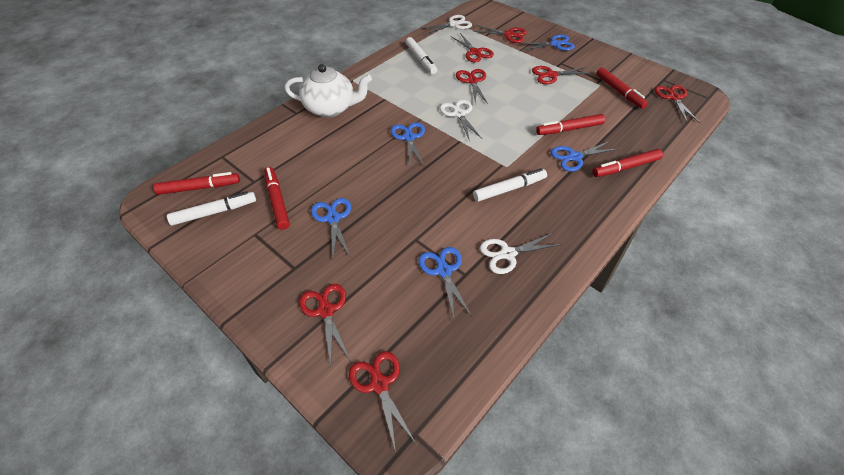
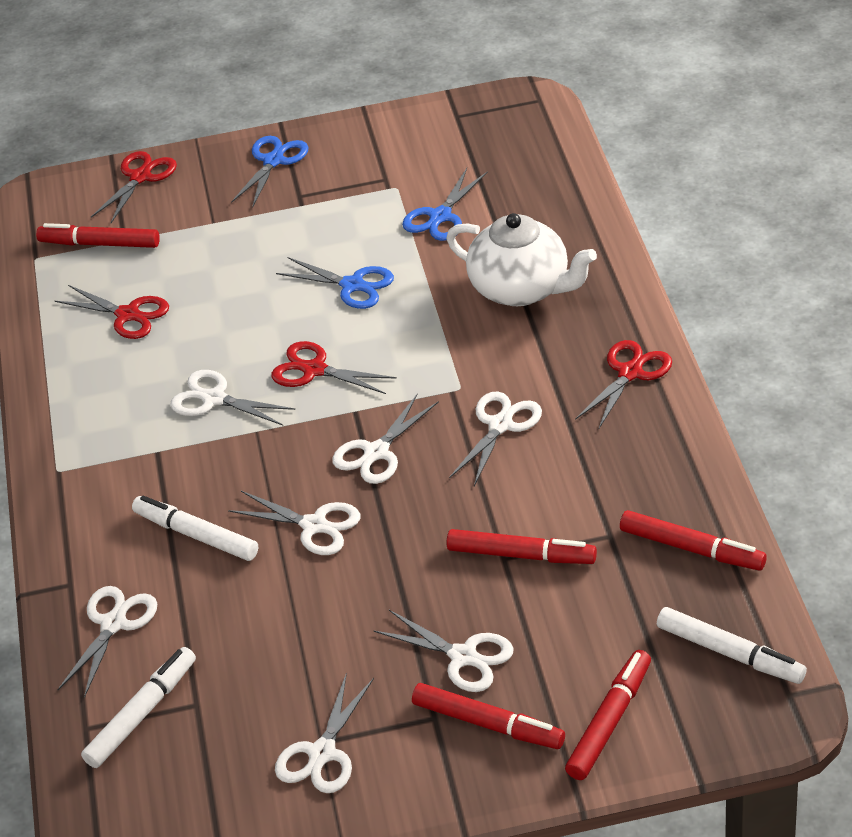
blue scissors: 5 -> 3
red scissors: 7 -> 4
white scissors: 3 -> 7

